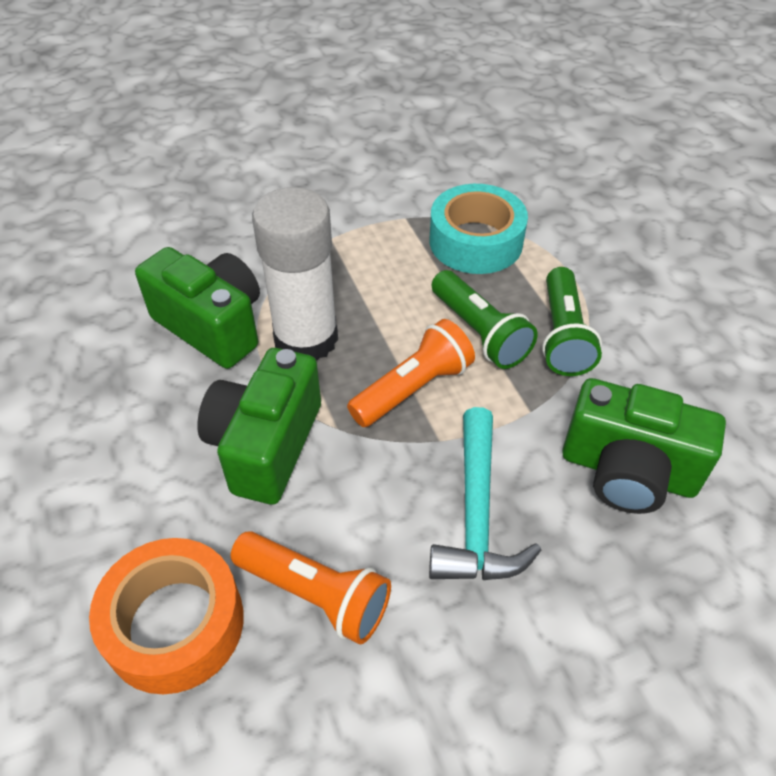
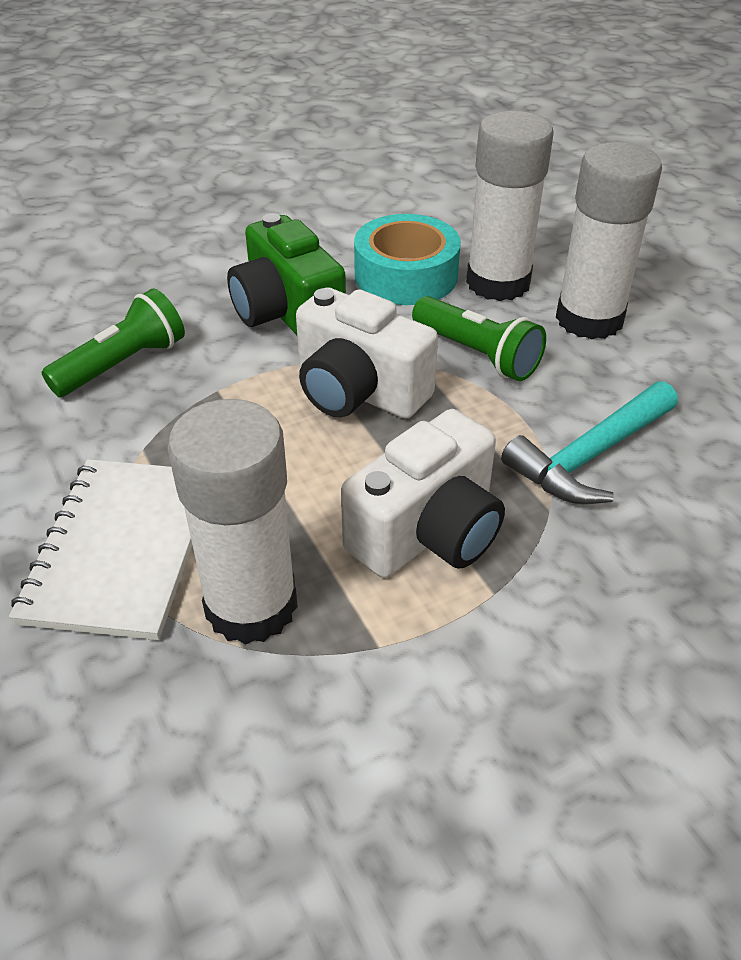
green camera: 3 -> 1
orange flashlight: 2 -> 0
orange tape: 1 -> 0
white camera: 0 -> 2
white glue stick: 1 -> 3
white notebook: 0 -> 1

